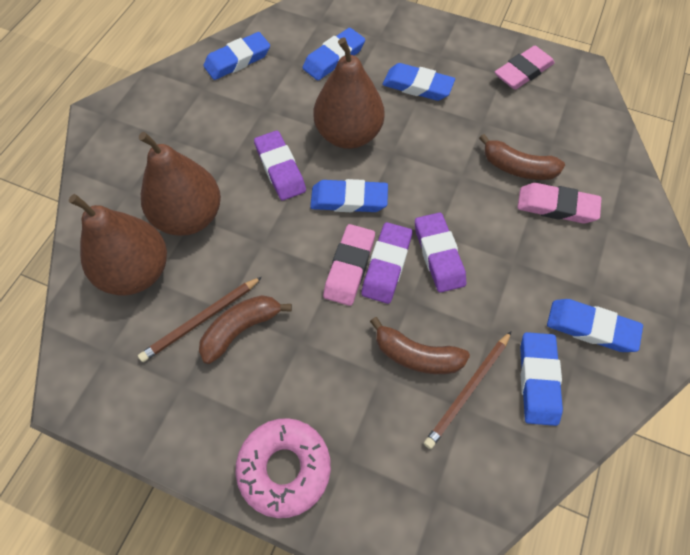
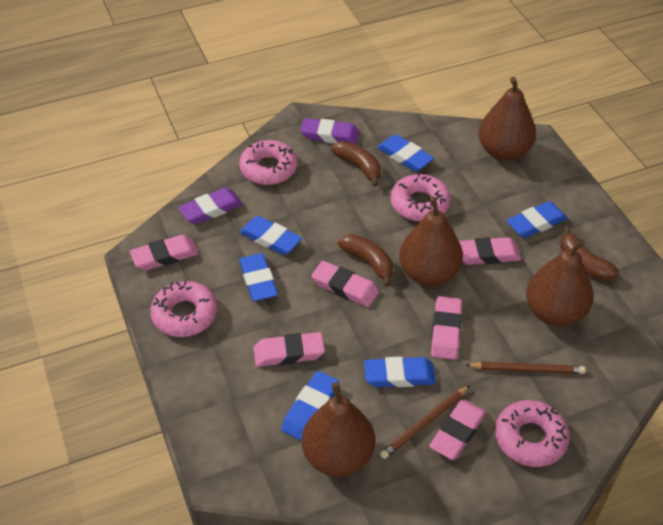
brown pear: 3 -> 4
pink donut: 1 -> 4
pink eraser: 3 -> 6
purple eraser: 3 -> 2

